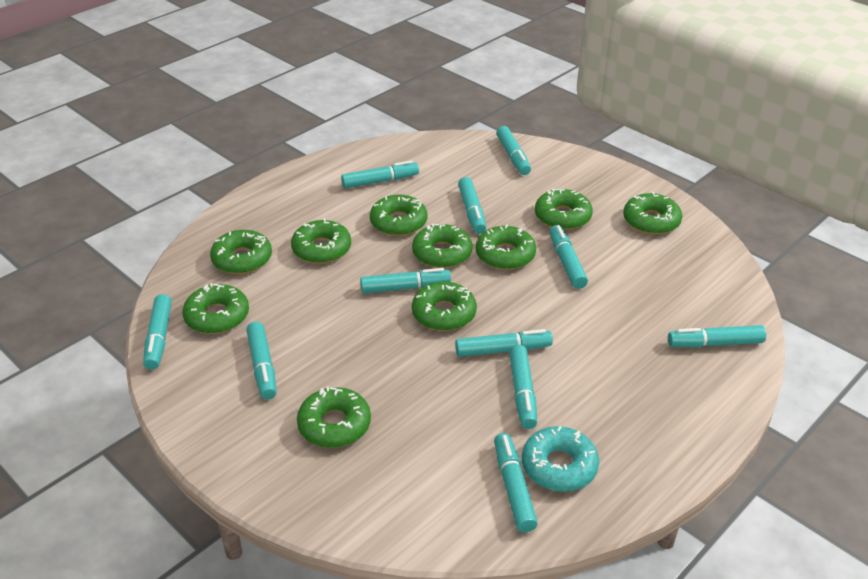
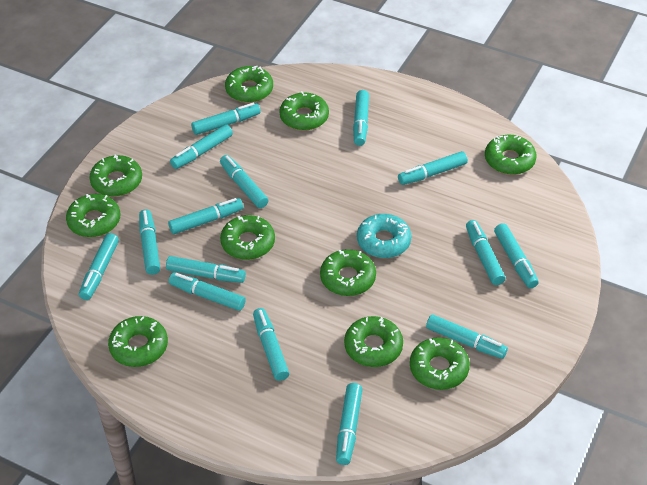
turquoise marker: 11 -> 15

